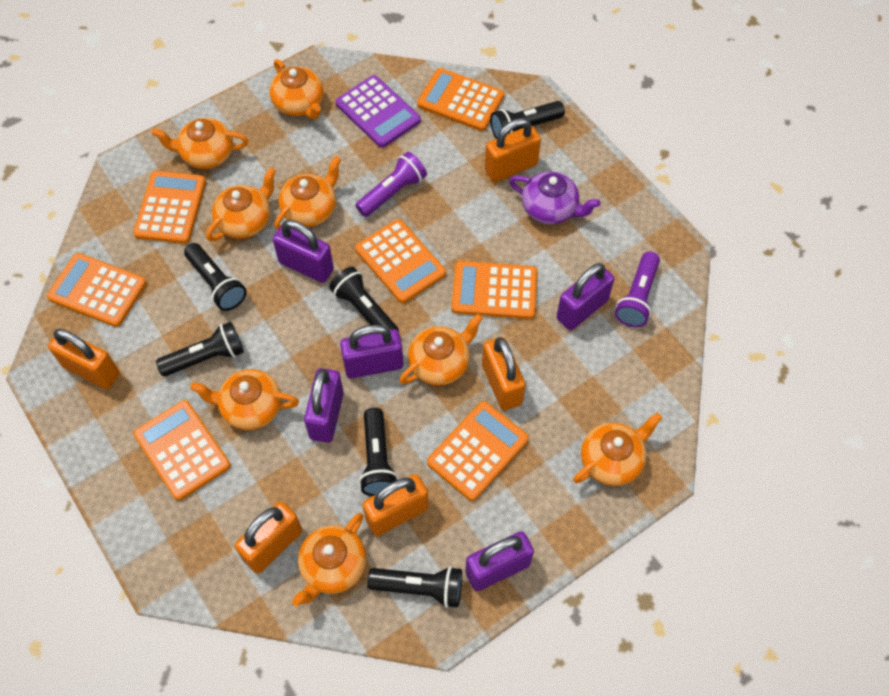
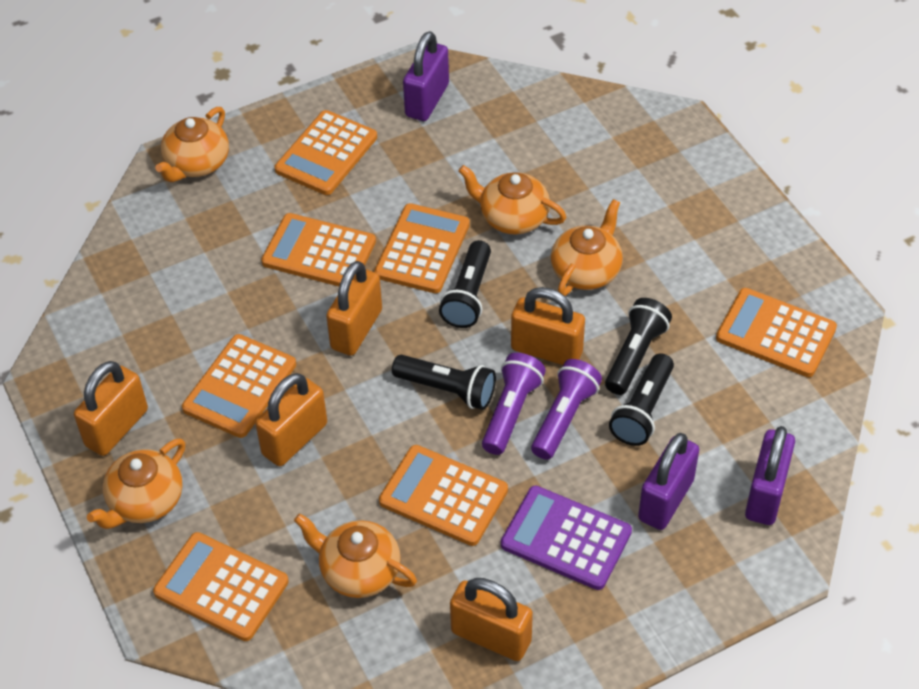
black flashlight: 6 -> 4
orange teapot: 8 -> 5
purple padlock: 5 -> 3
purple teapot: 1 -> 0

